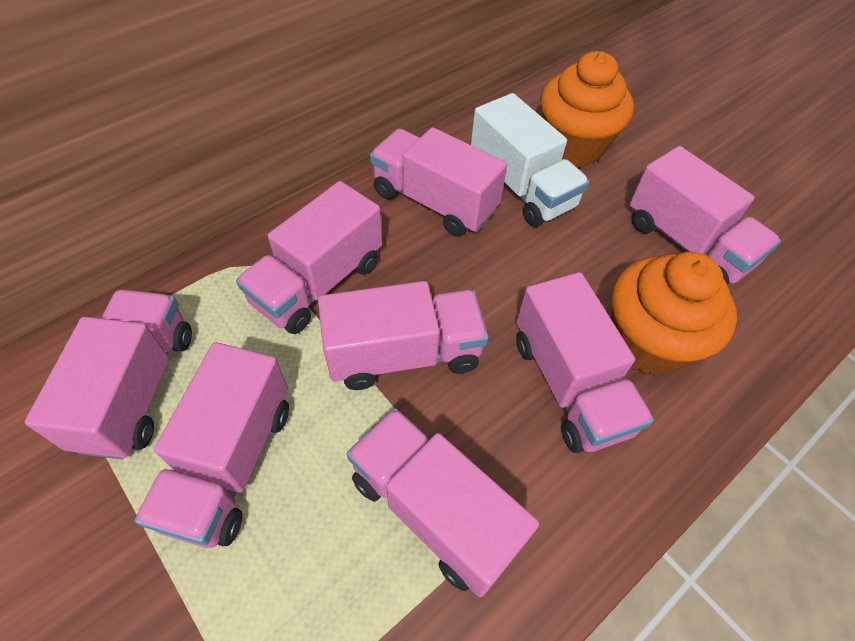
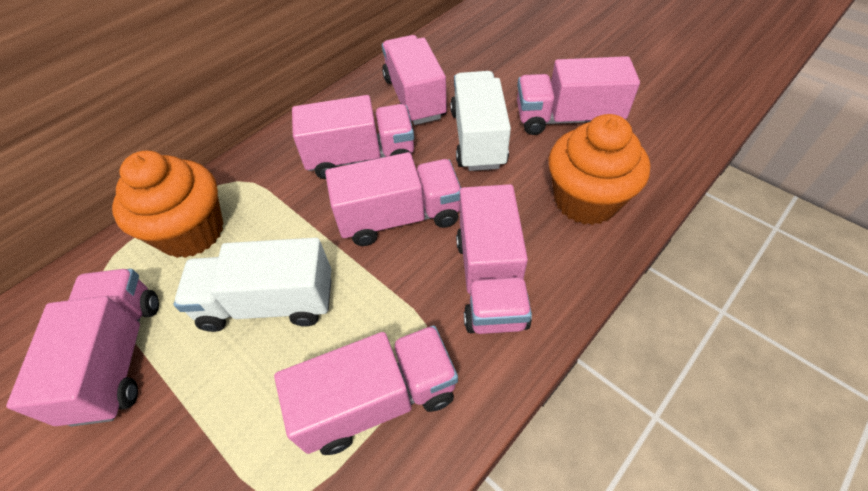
pink truck: 8 -> 7
white truck: 1 -> 2

